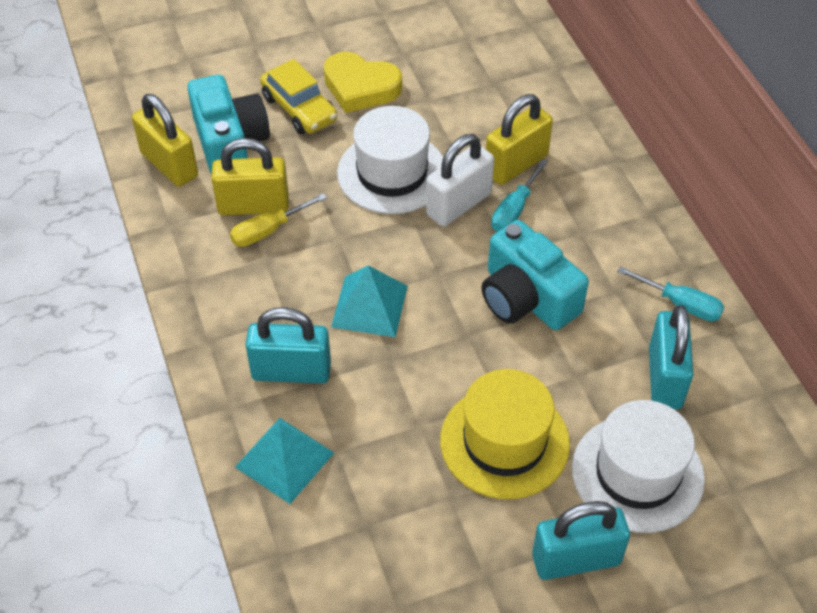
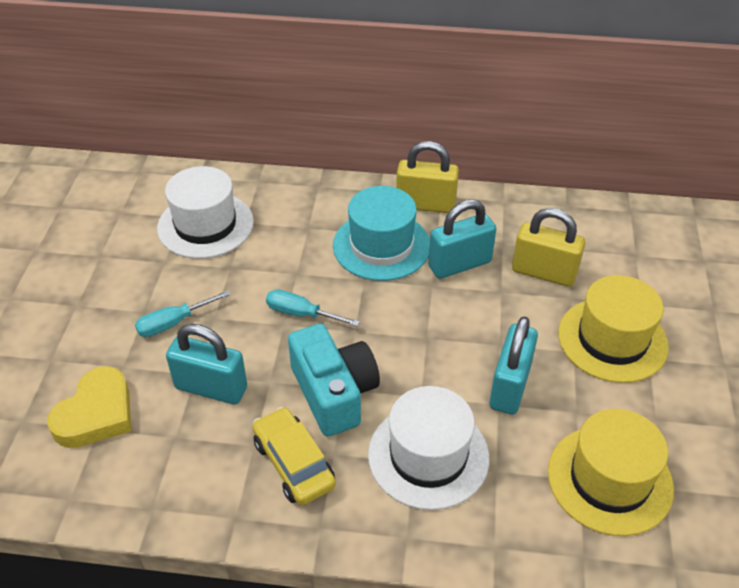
turquoise camera: 2 -> 1
turquoise hat: 0 -> 1
turquoise pyramid: 2 -> 0
white padlock: 1 -> 0
yellow hat: 1 -> 2
yellow padlock: 3 -> 2
yellow screwdriver: 1 -> 0

